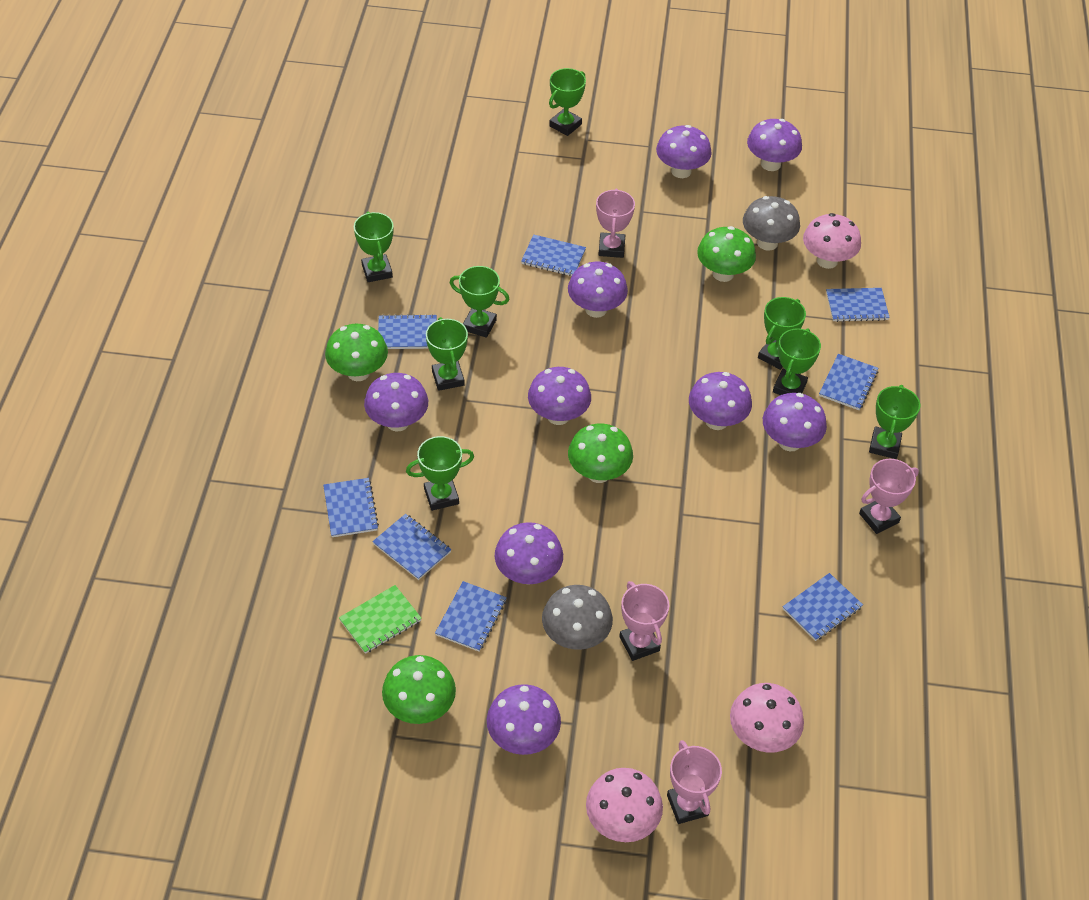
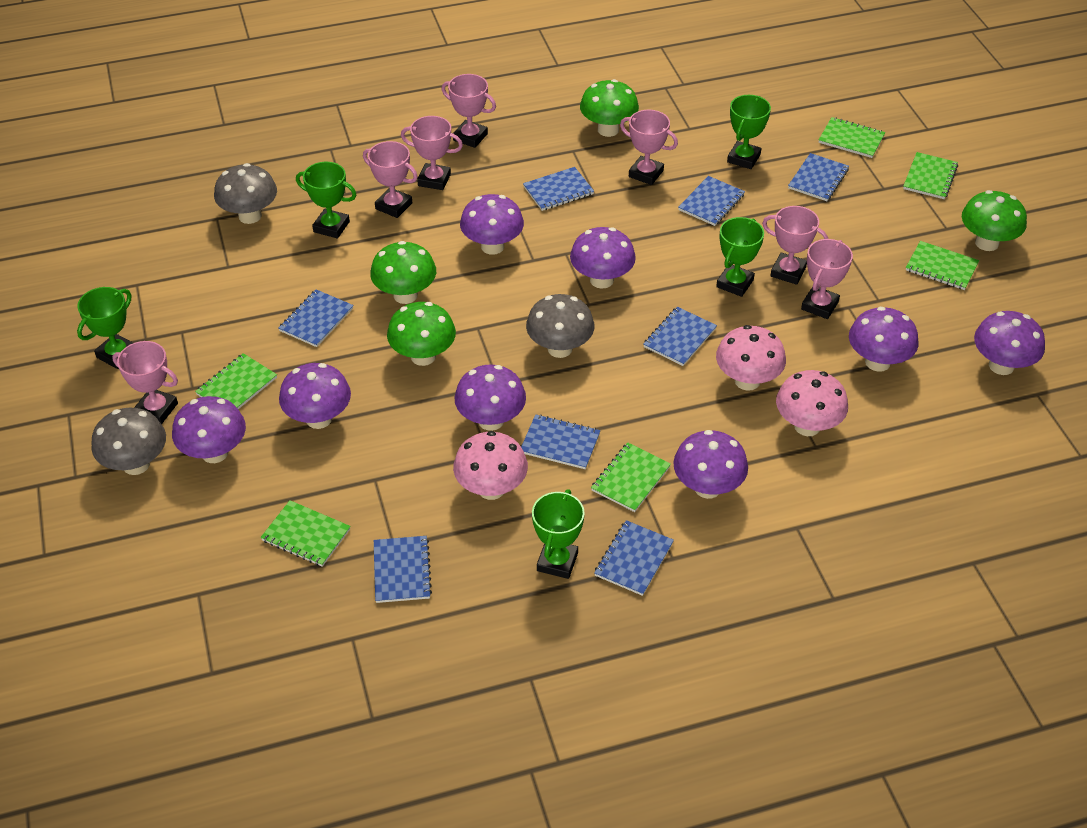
green notebook: 1 -> 6
green trophy: 8 -> 5
grey mushroom: 2 -> 3
pink trophy: 4 -> 7
purple mushroom: 9 -> 8

